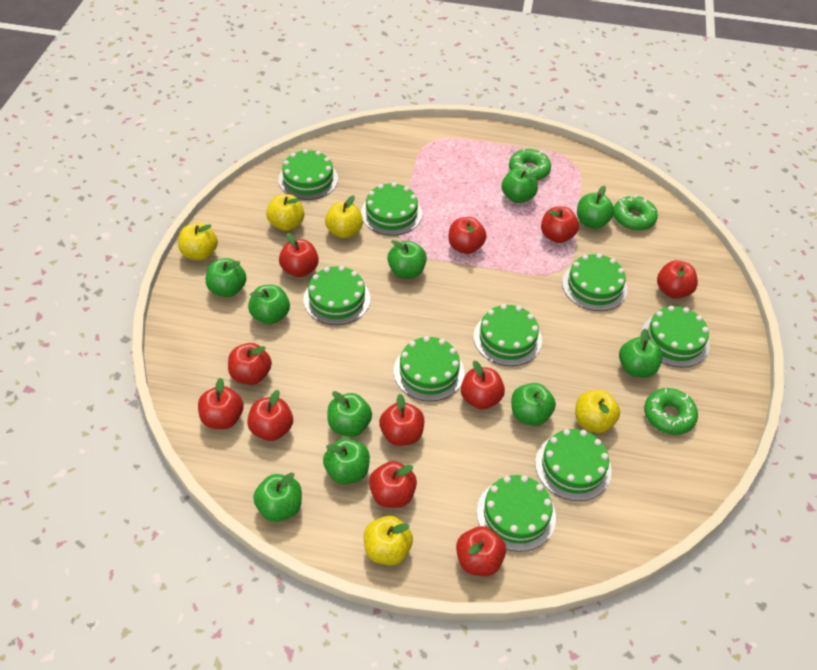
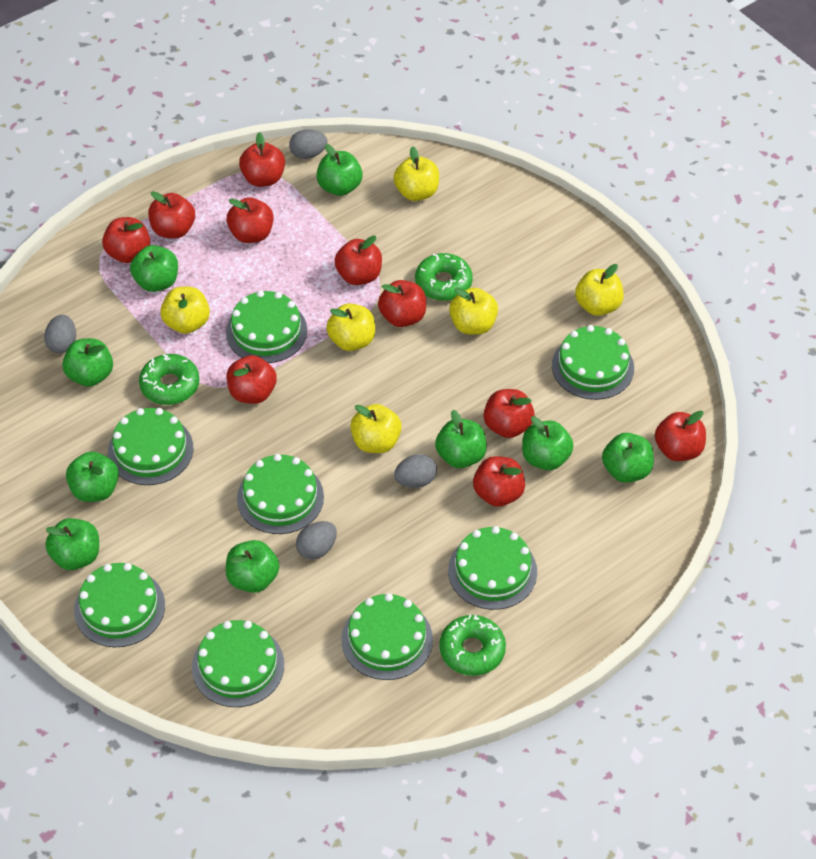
green apple: 10 -> 9
green cake: 9 -> 8
grey egg: 0 -> 4
red apple: 11 -> 10
yellow apple: 5 -> 6

